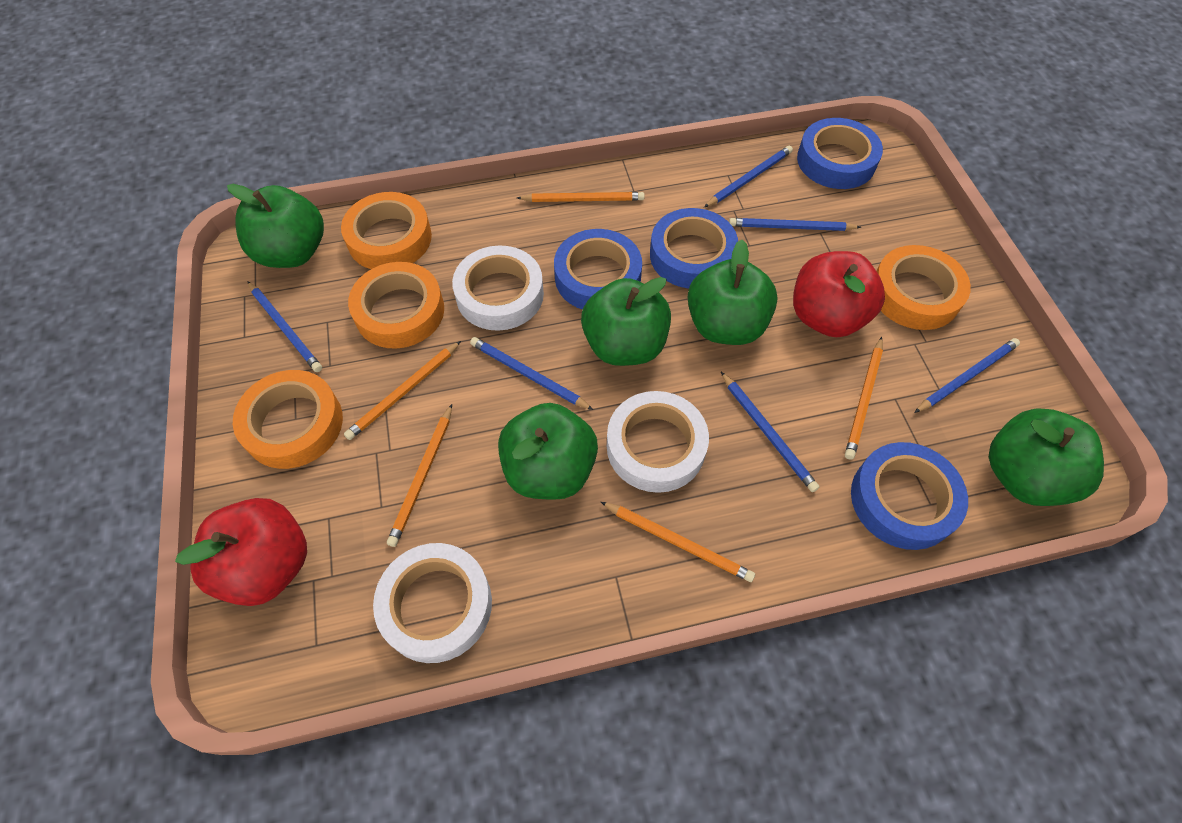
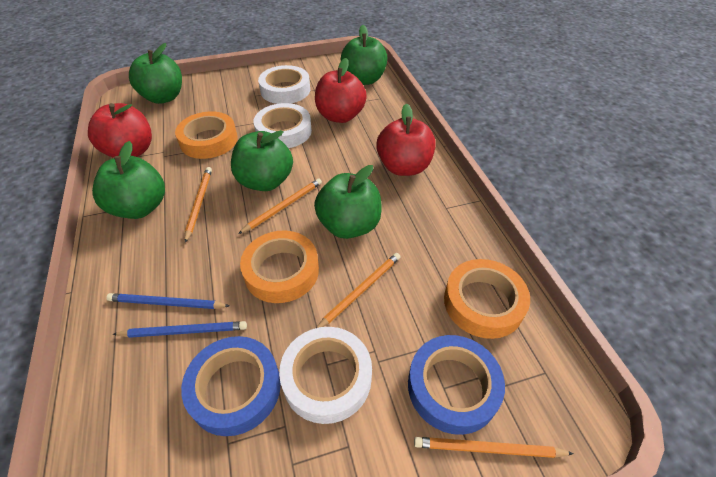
blue pencil: 6 -> 2
blue tape: 4 -> 2
orange pencil: 5 -> 4
orange tape: 4 -> 3
red apple: 2 -> 3

